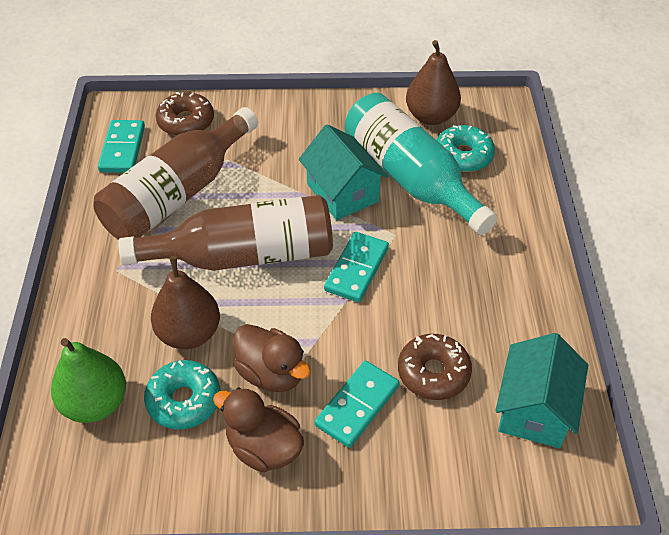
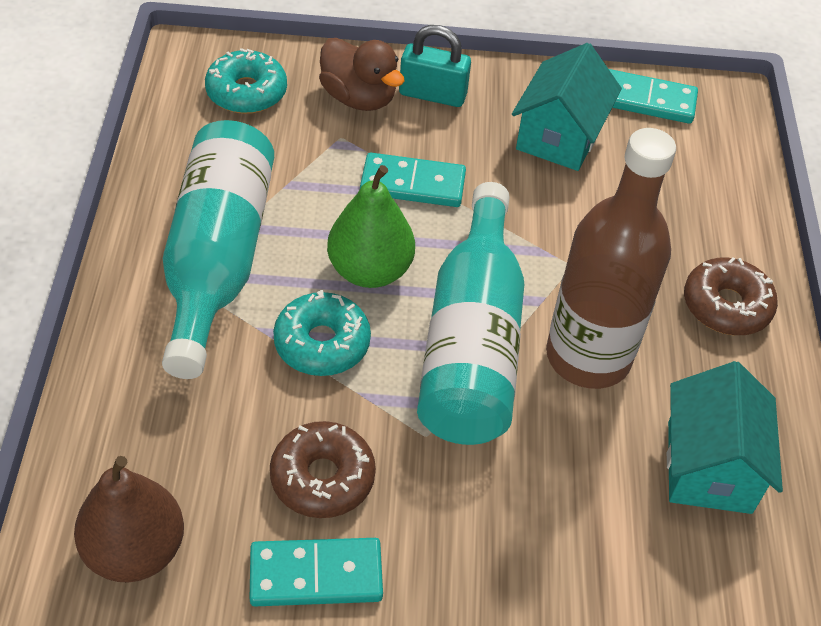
brown bottle: 2 -> 1
brown duck: 2 -> 1
brown pear: 2 -> 1
turquoise bottle: 1 -> 2
turquoise padlock: 0 -> 1

